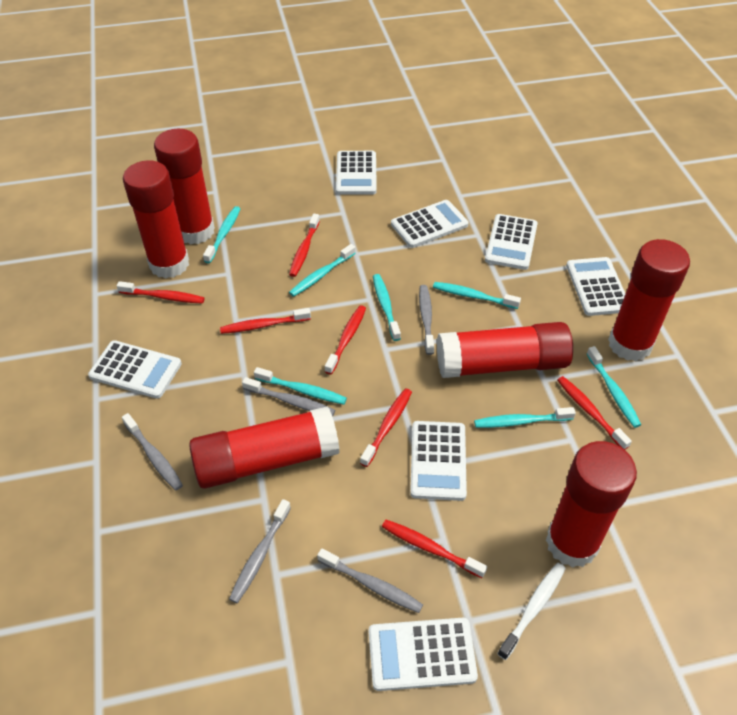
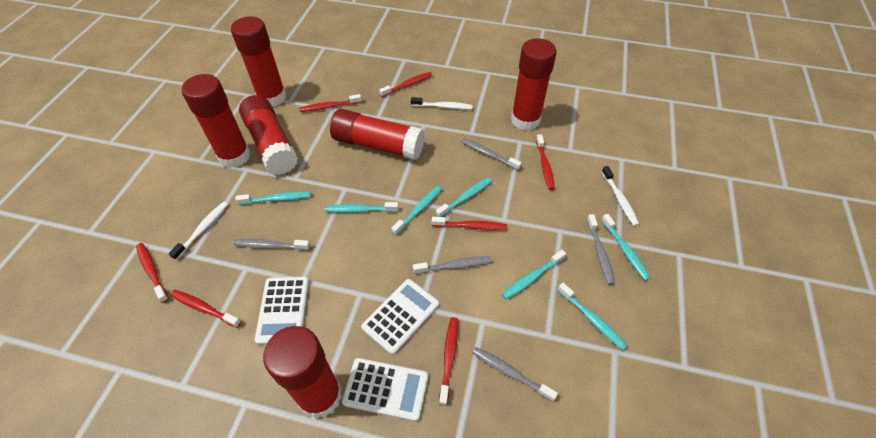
white calculator: 7 -> 3
white toothbrush: 1 -> 3

